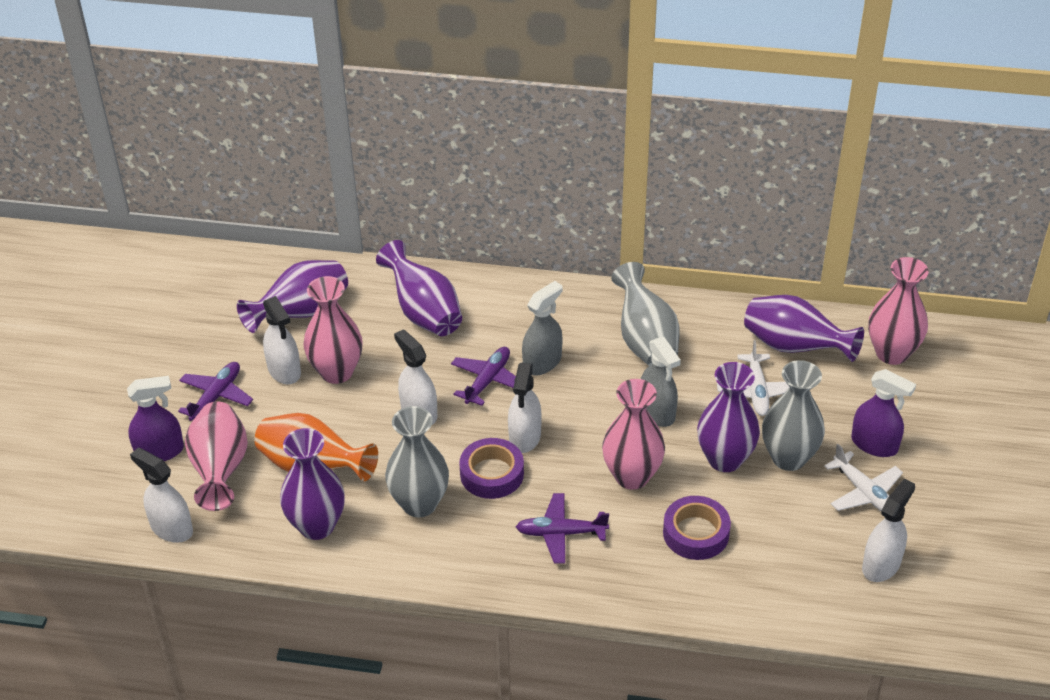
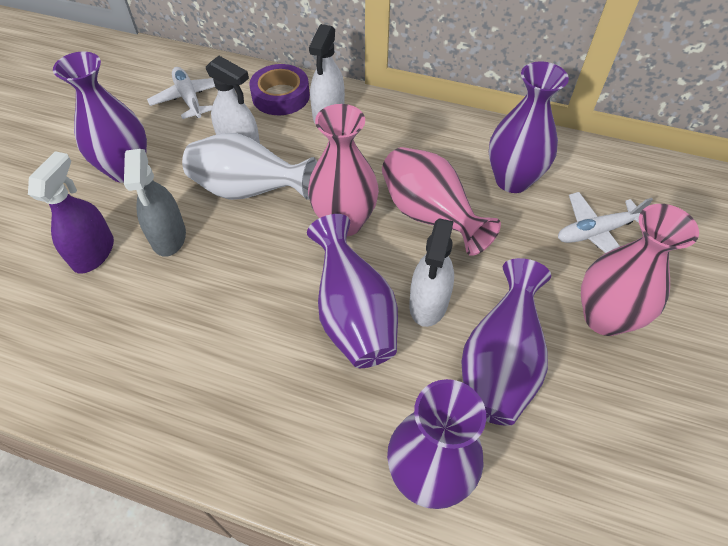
grey spray bottle: 2 -> 1
grey vase: 3 -> 0
orange vase: 1 -> 0
pink vase: 4 -> 3
purple plane: 3 -> 0
purple spray bottle: 2 -> 1
purple tape: 2 -> 1
white spray bottle: 5 -> 3
white vase: 0 -> 1

